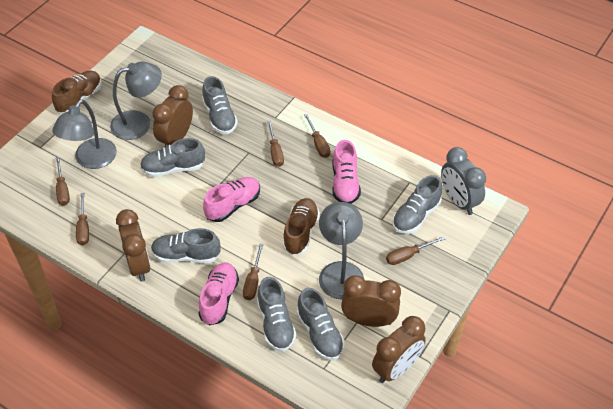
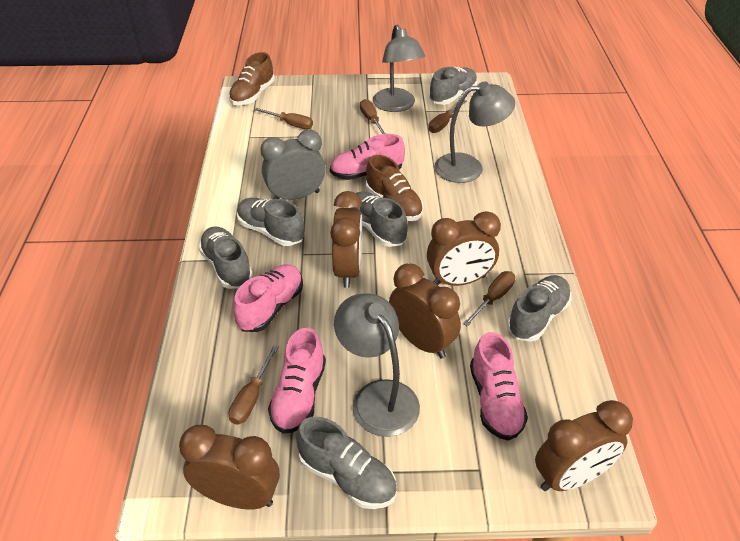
brown clock: 4 -> 5
brown screwdriver: 6 -> 5
pink shoe: 3 -> 4

